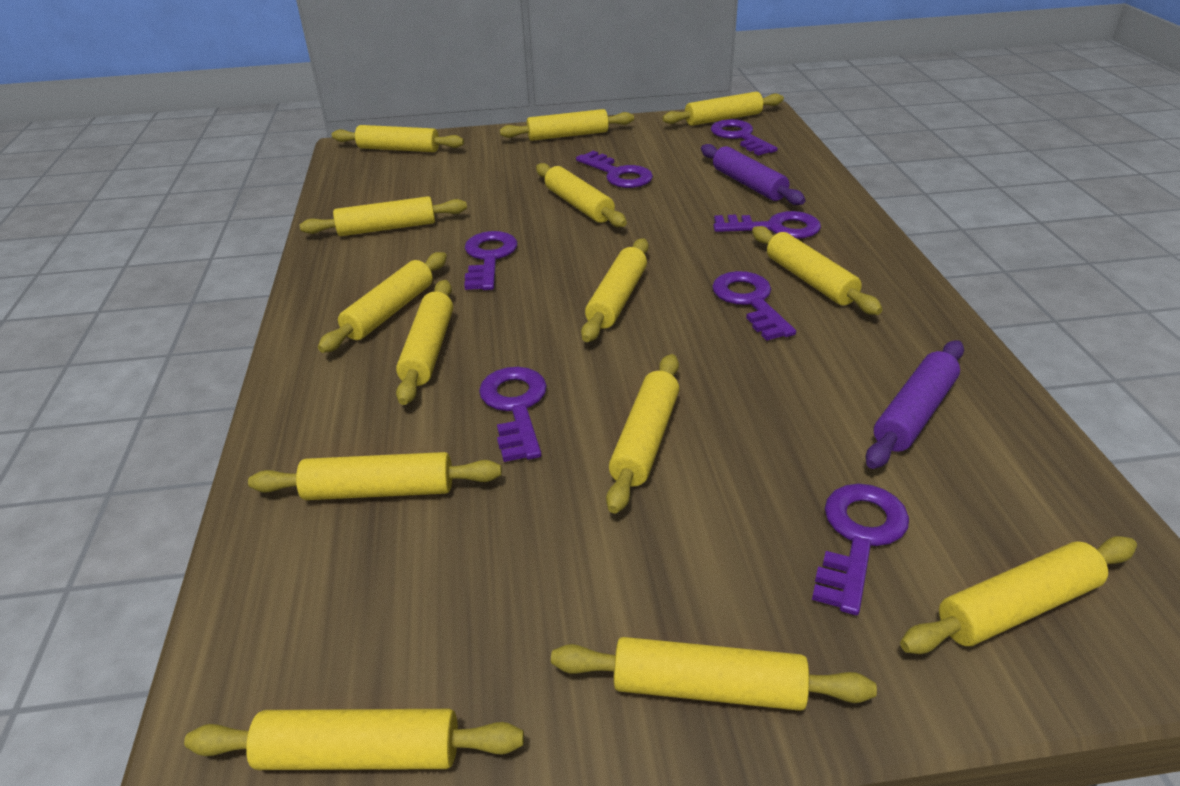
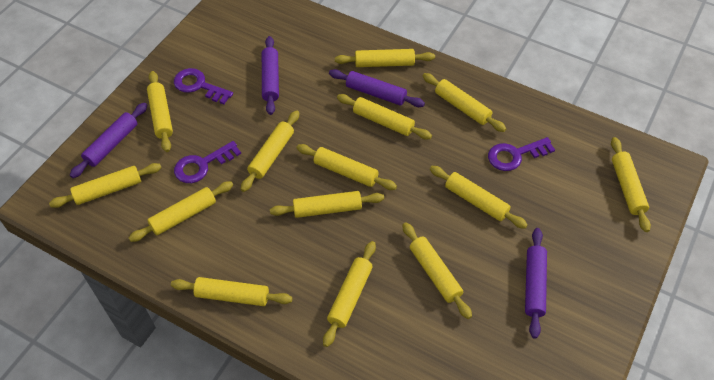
purple key: 7 -> 3
purple rolling pin: 2 -> 4

